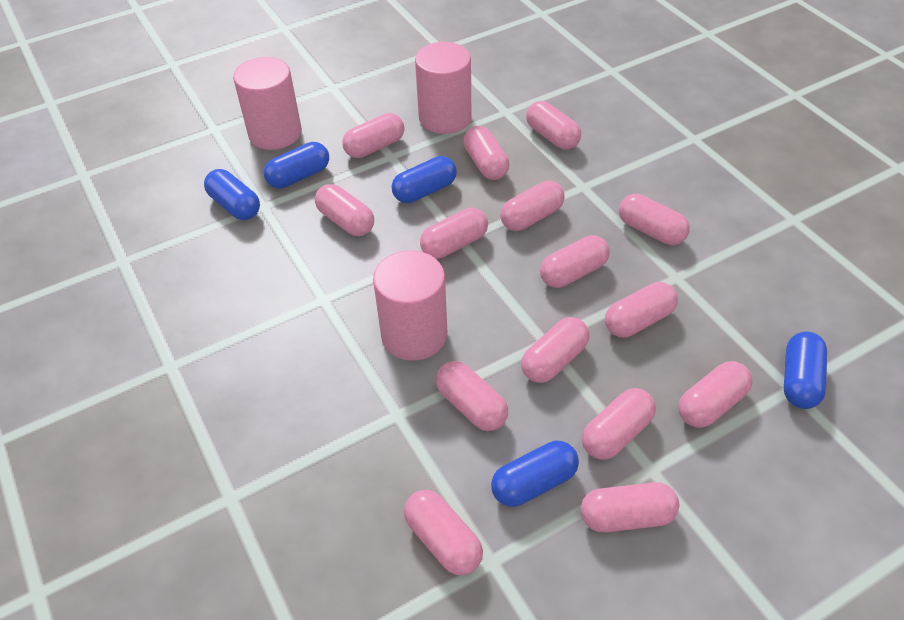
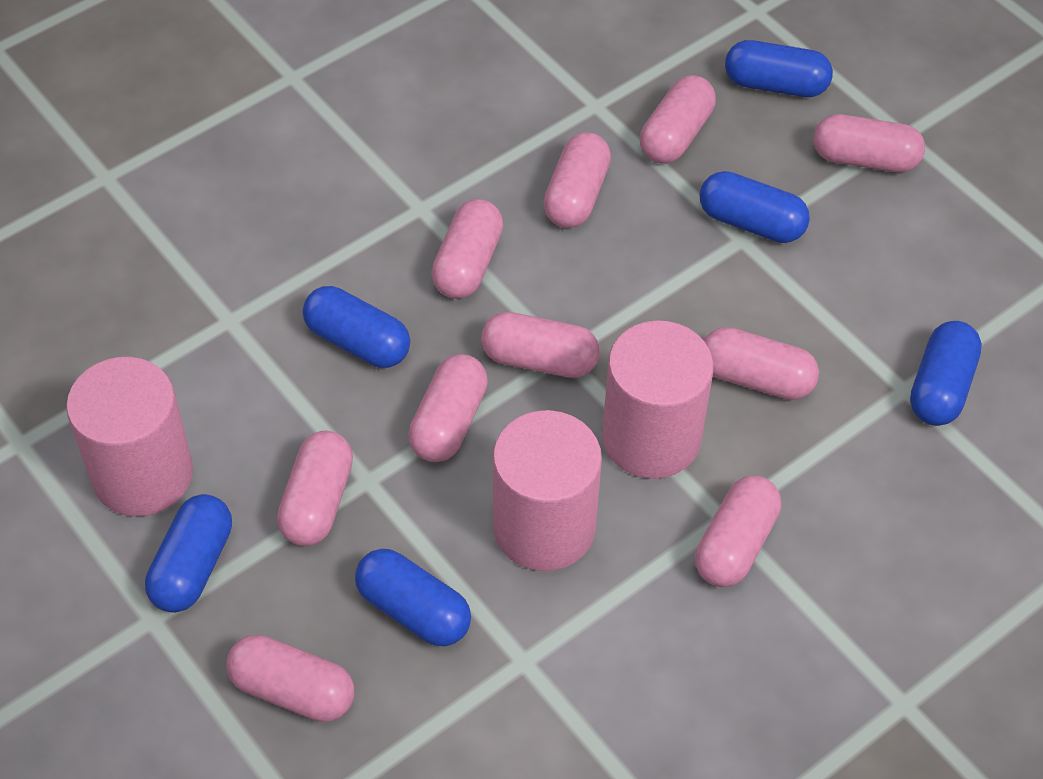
blue capsule: 5 -> 6
pink capsule: 15 -> 10

